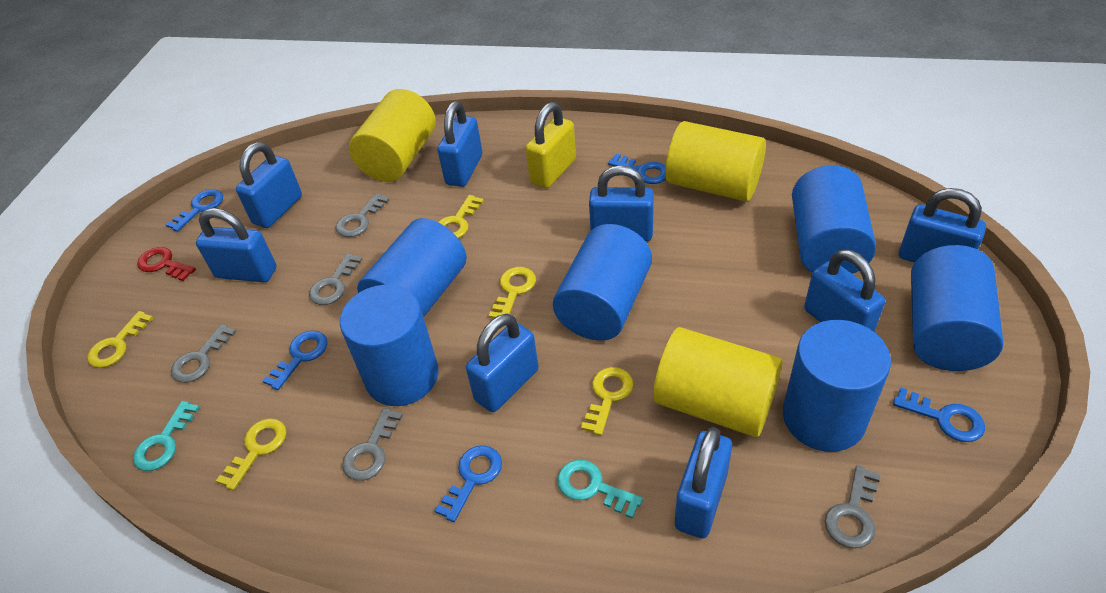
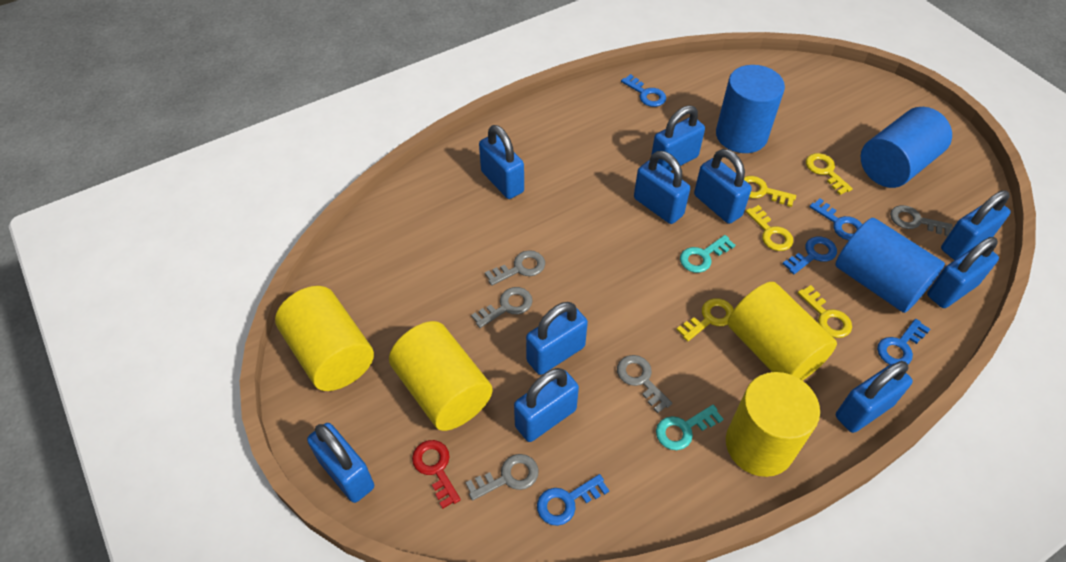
blue cylinder: 6 -> 3
blue padlock: 8 -> 10
yellow cylinder: 3 -> 4
yellow padlock: 1 -> 0

